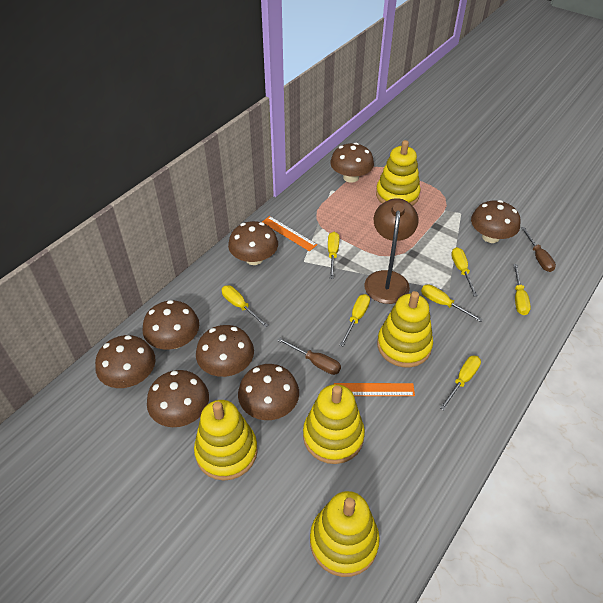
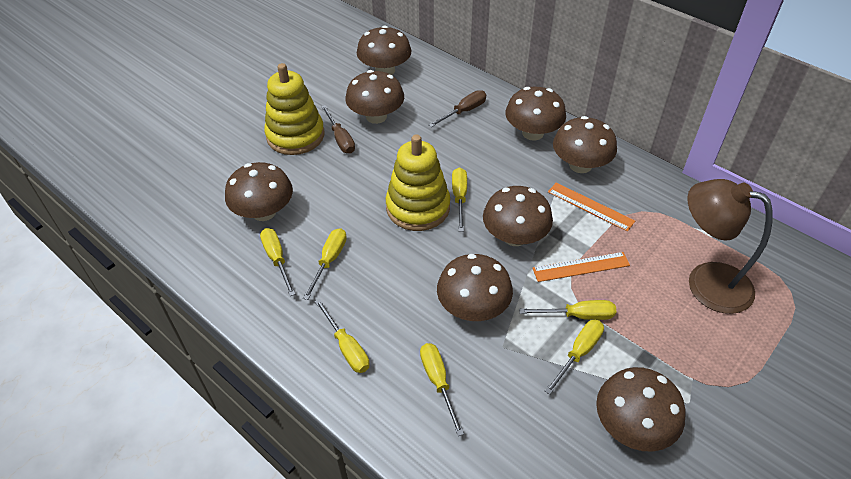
yellow stacking toy: 5 -> 2

